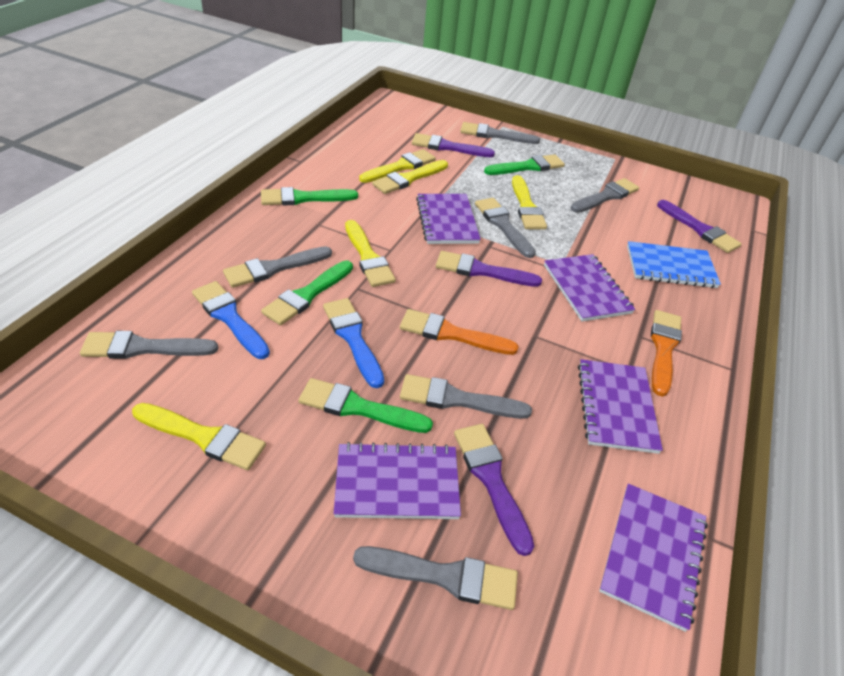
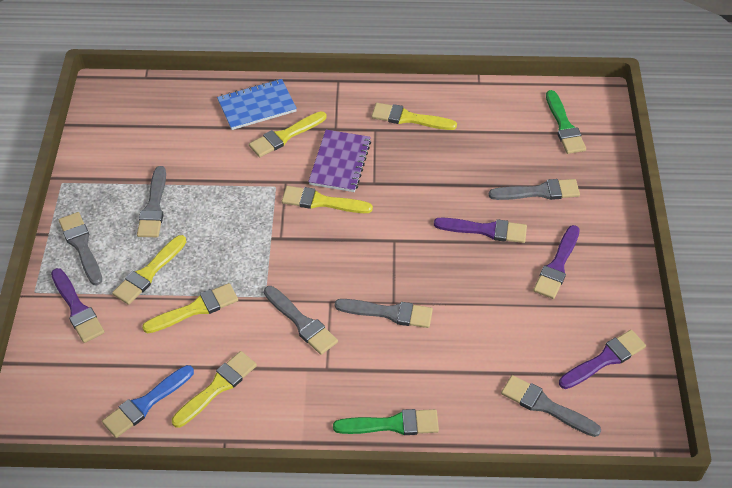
blue brush: 2 -> 1
green brush: 4 -> 2
grey brush: 7 -> 6
orange brush: 2 -> 0
purple notebook: 5 -> 1
yellow brush: 5 -> 6

